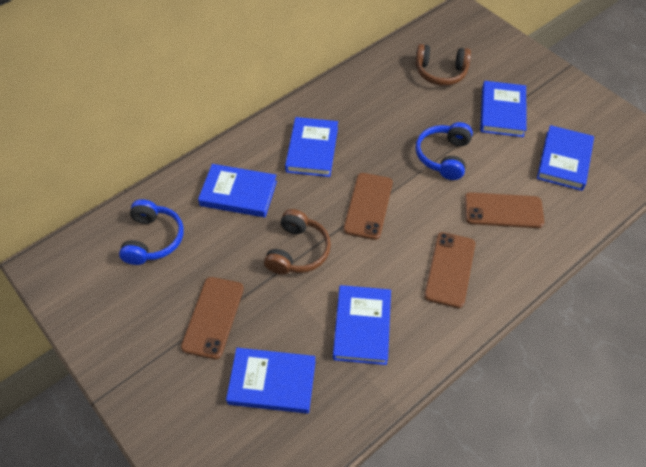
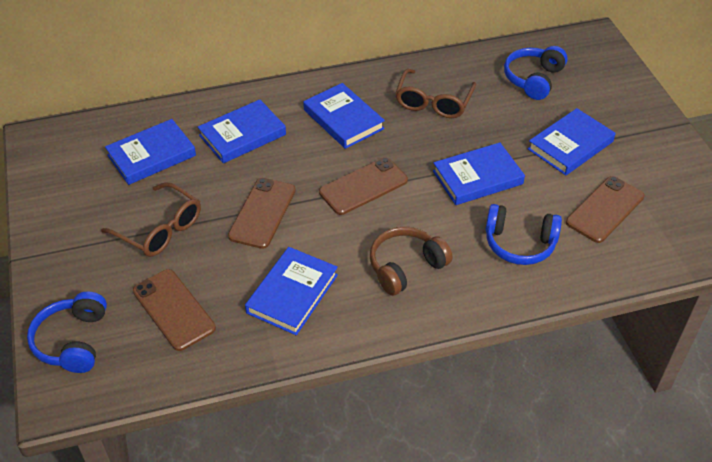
blue headphones: 2 -> 3
brown glasses: 0 -> 2
brown headphones: 2 -> 1

